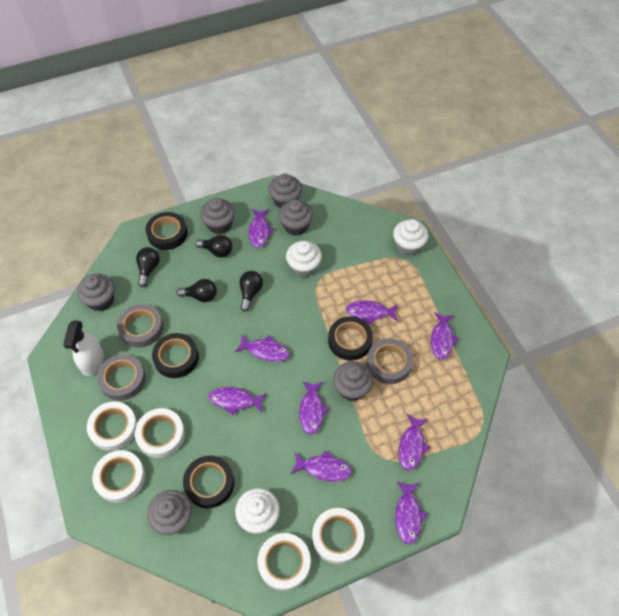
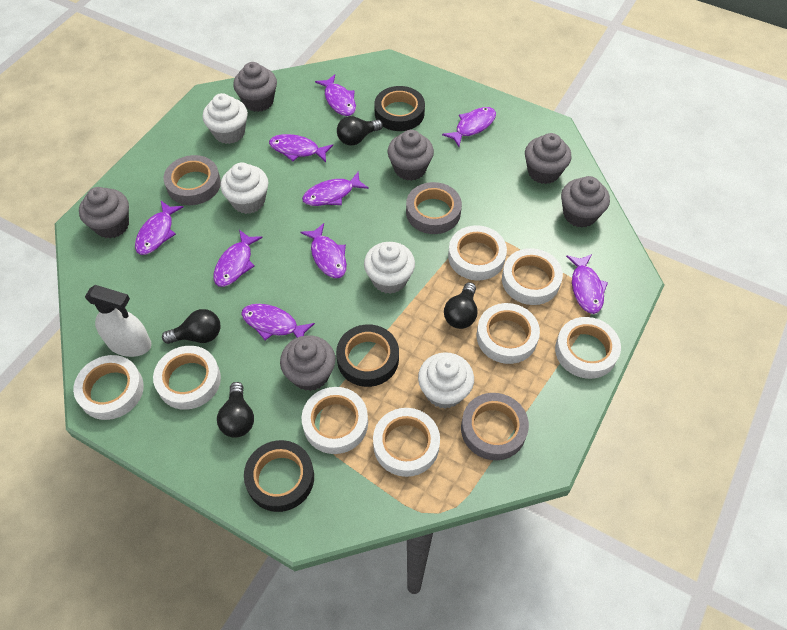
black tape: 4 -> 3
white cupcake: 3 -> 4
white tape: 5 -> 8

